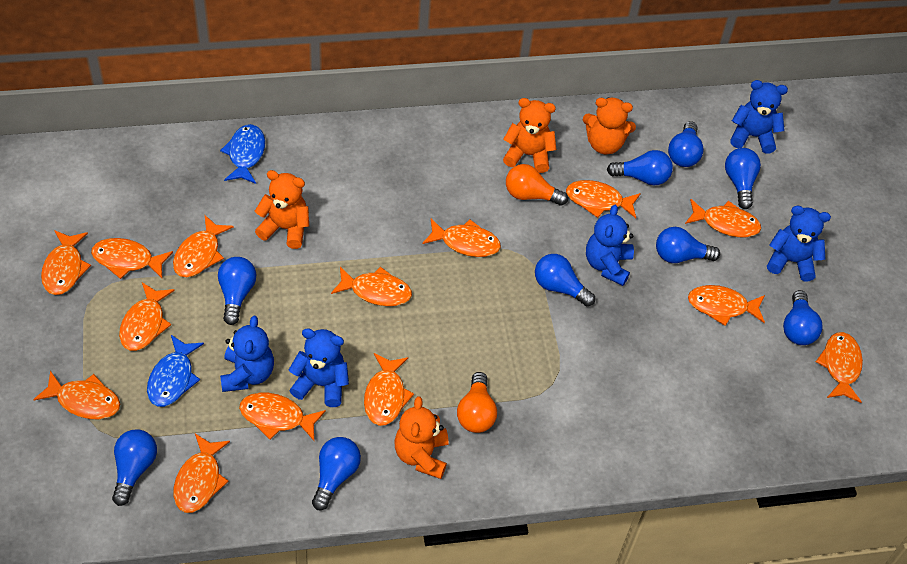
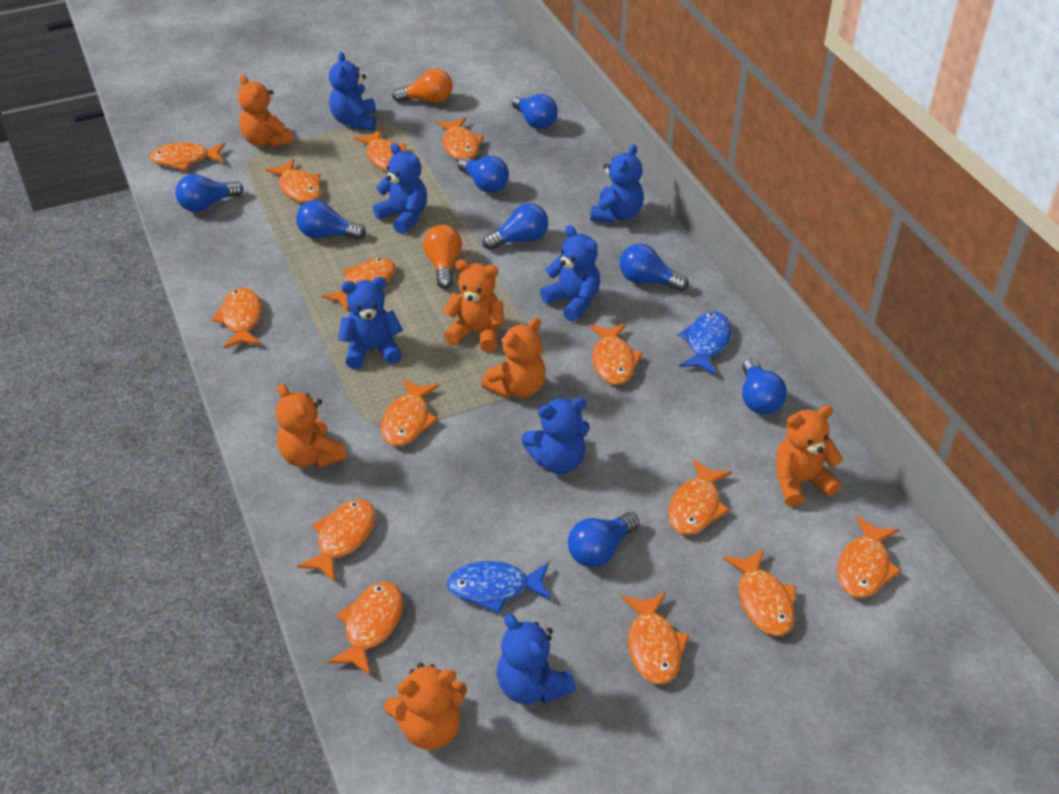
blue light bulb: 9 -> 8
blue teddy bear: 5 -> 7
orange teddy bear: 4 -> 6

